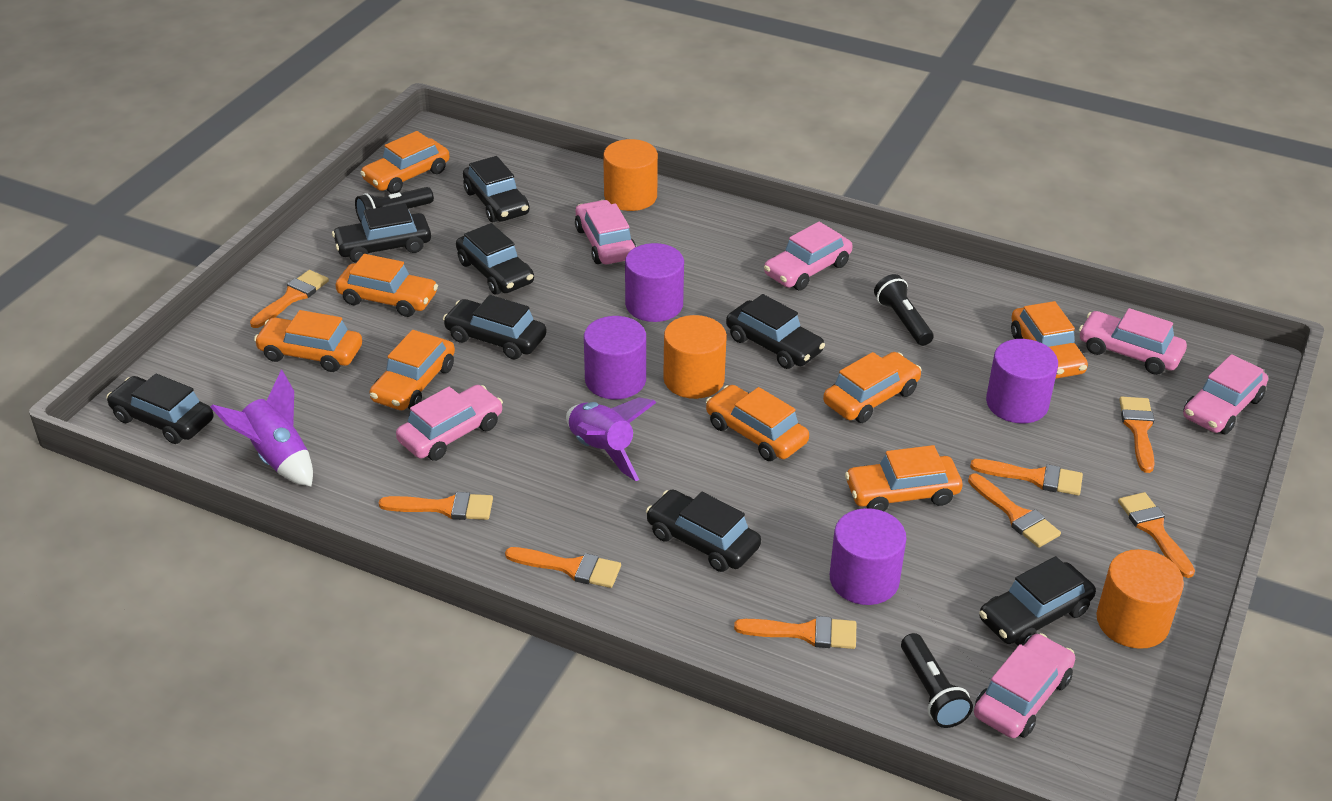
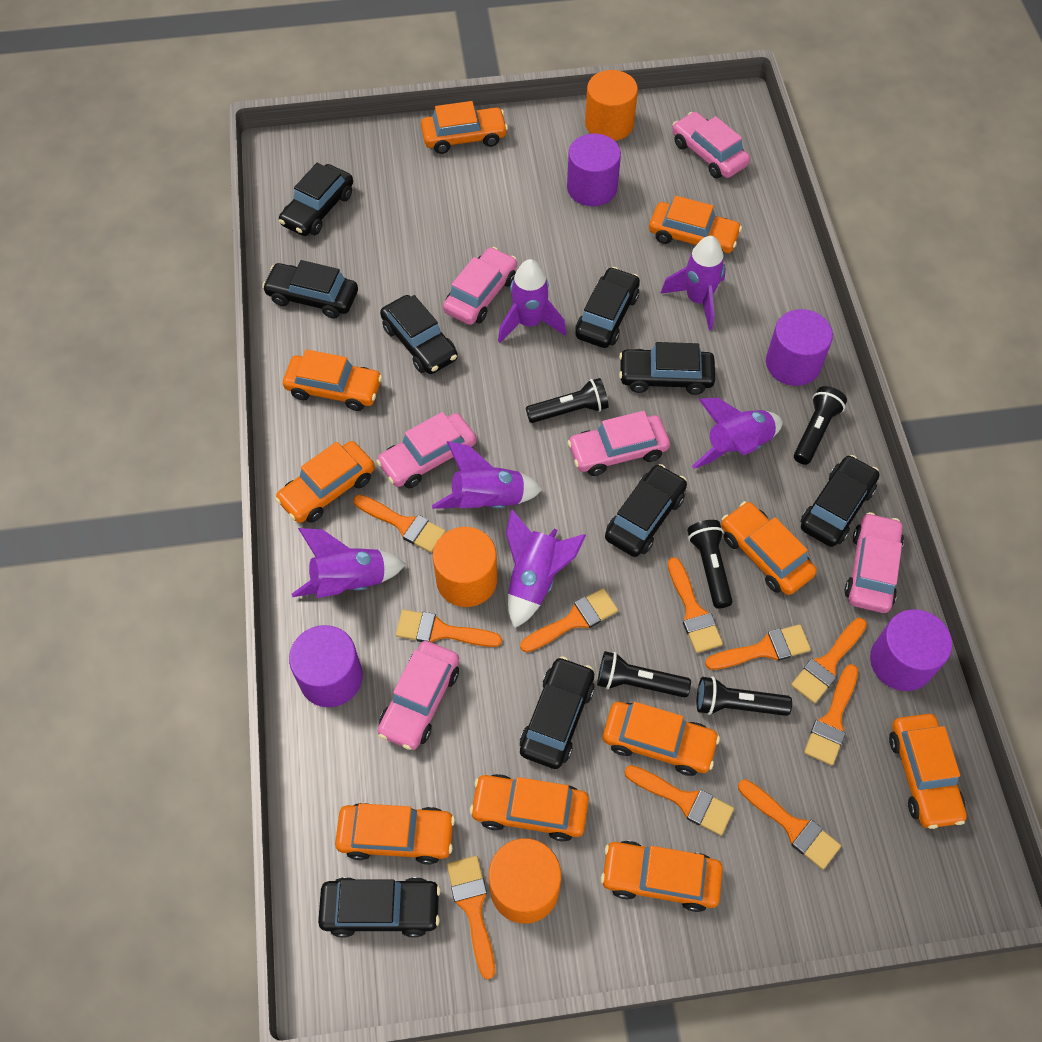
black car: 8 -> 9
black flashlight: 3 -> 5
orange brush: 8 -> 10
orange car: 8 -> 10
purple rocket: 2 -> 6

